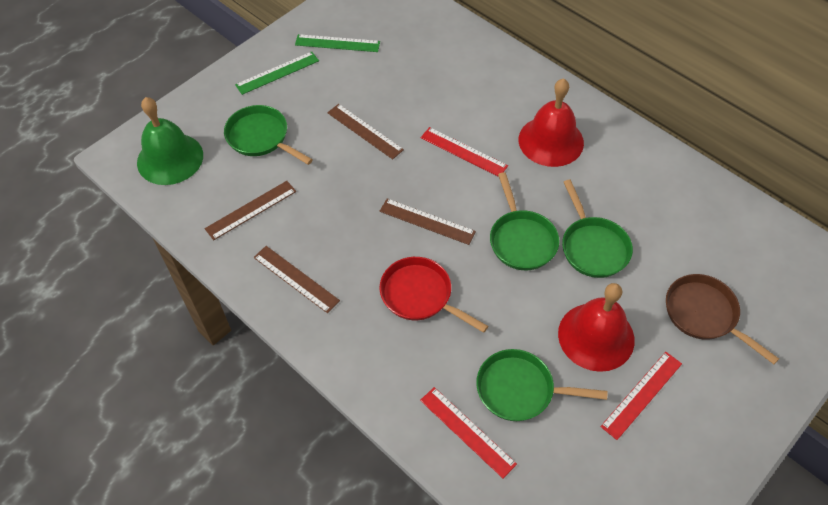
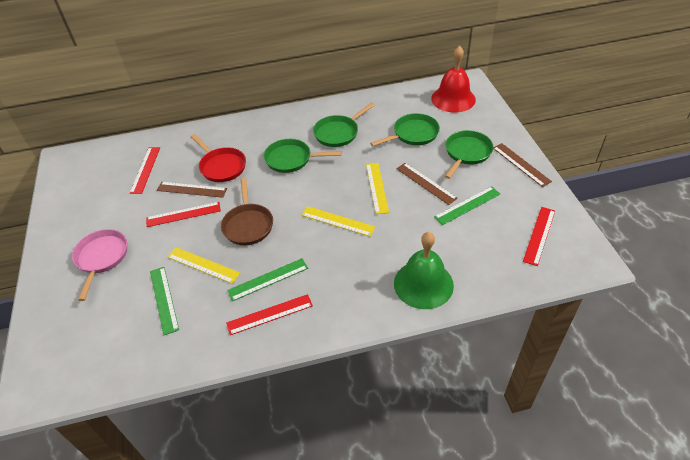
brown ruler: 4 -> 3
green ruler: 2 -> 3
pink pan: 0 -> 1
red bell: 2 -> 1
red ruler: 3 -> 4
yellow ruler: 0 -> 3

